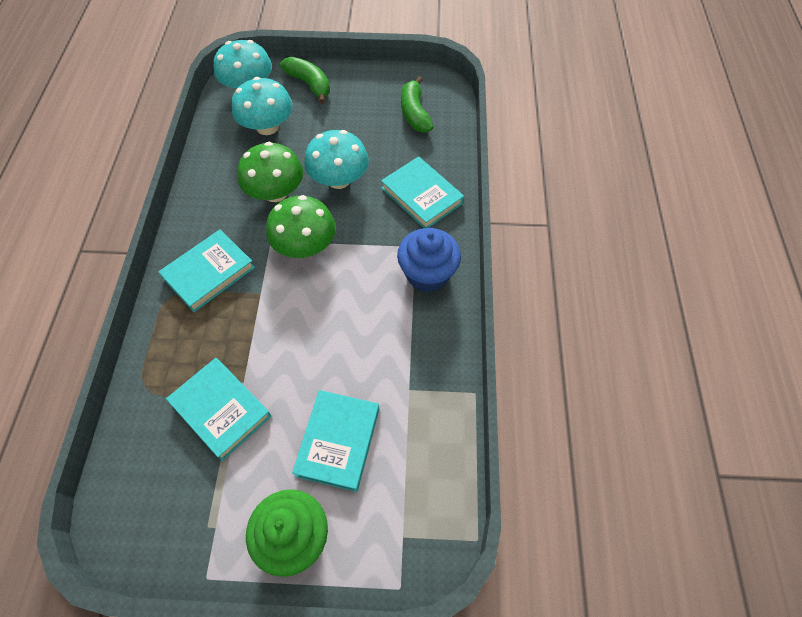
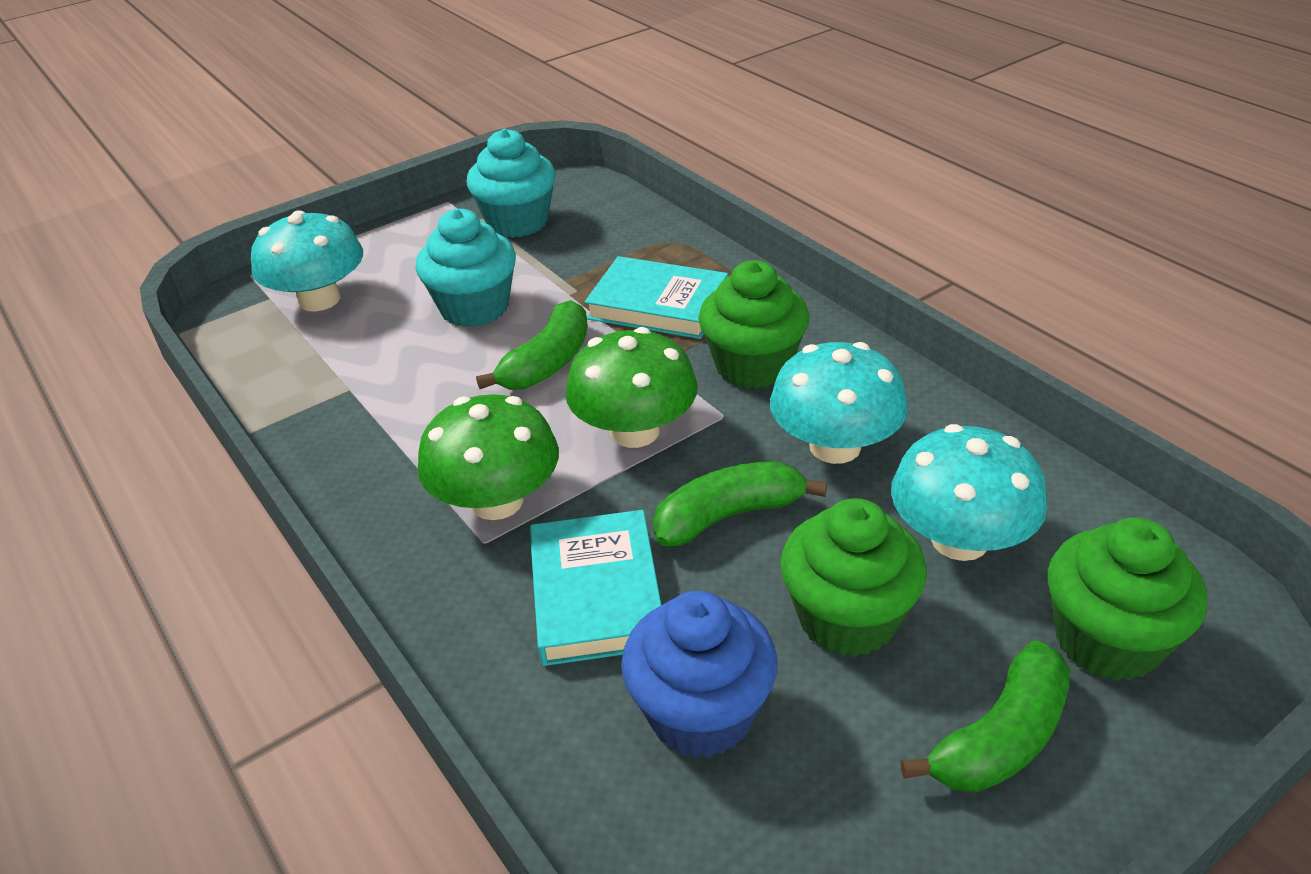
green banana: 2 -> 3
green cupcake: 1 -> 3
turquoise book: 4 -> 2
turquoise cupcake: 0 -> 2

